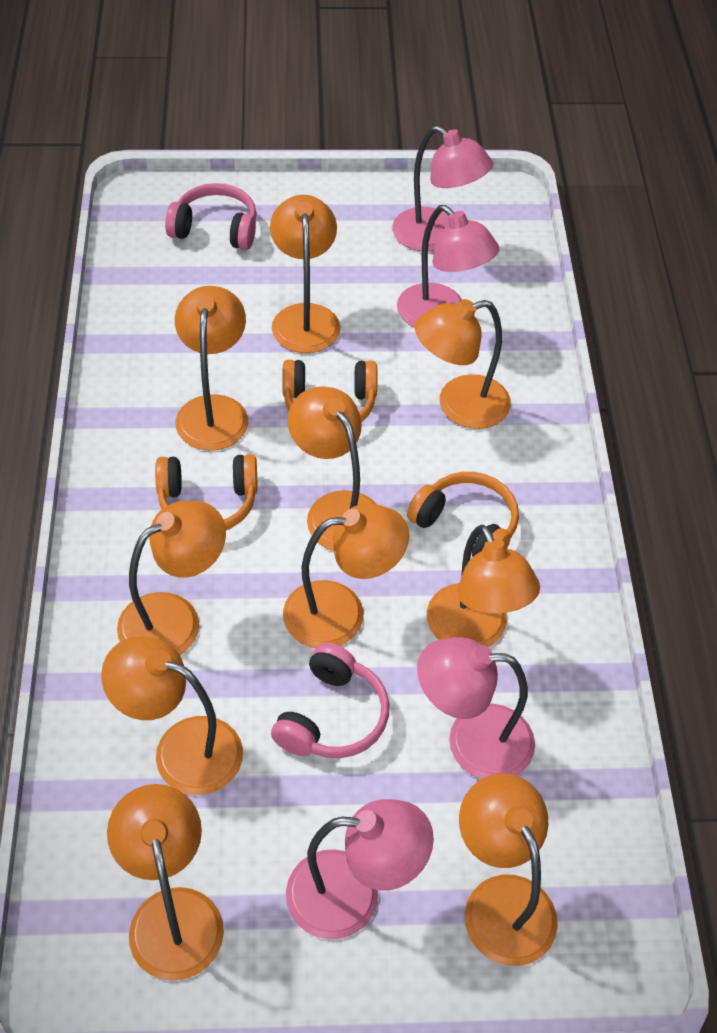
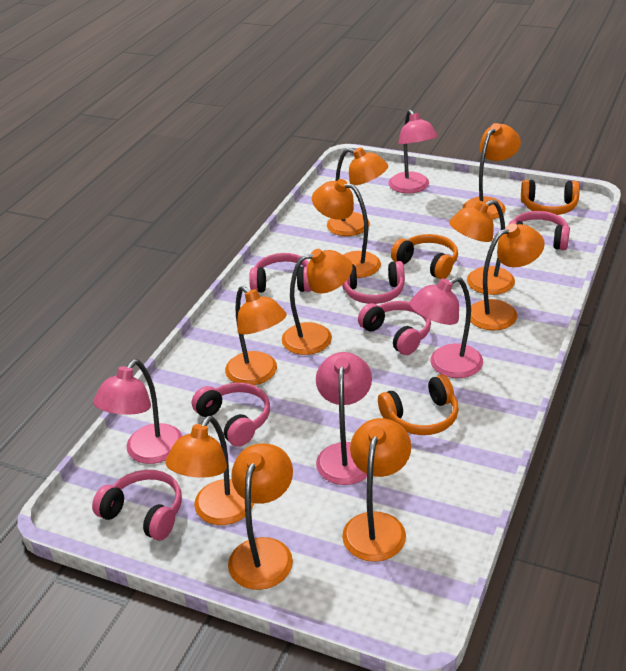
pink headphones: 2 -> 6

